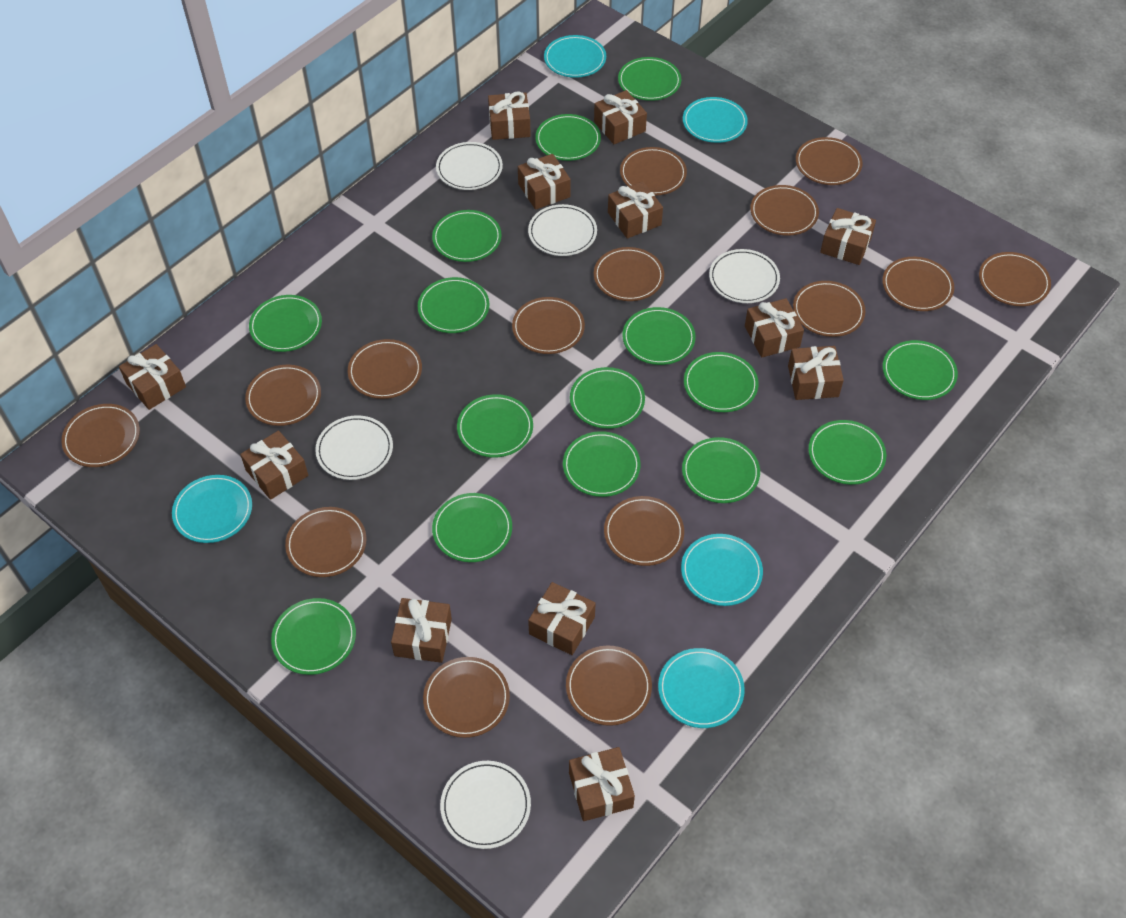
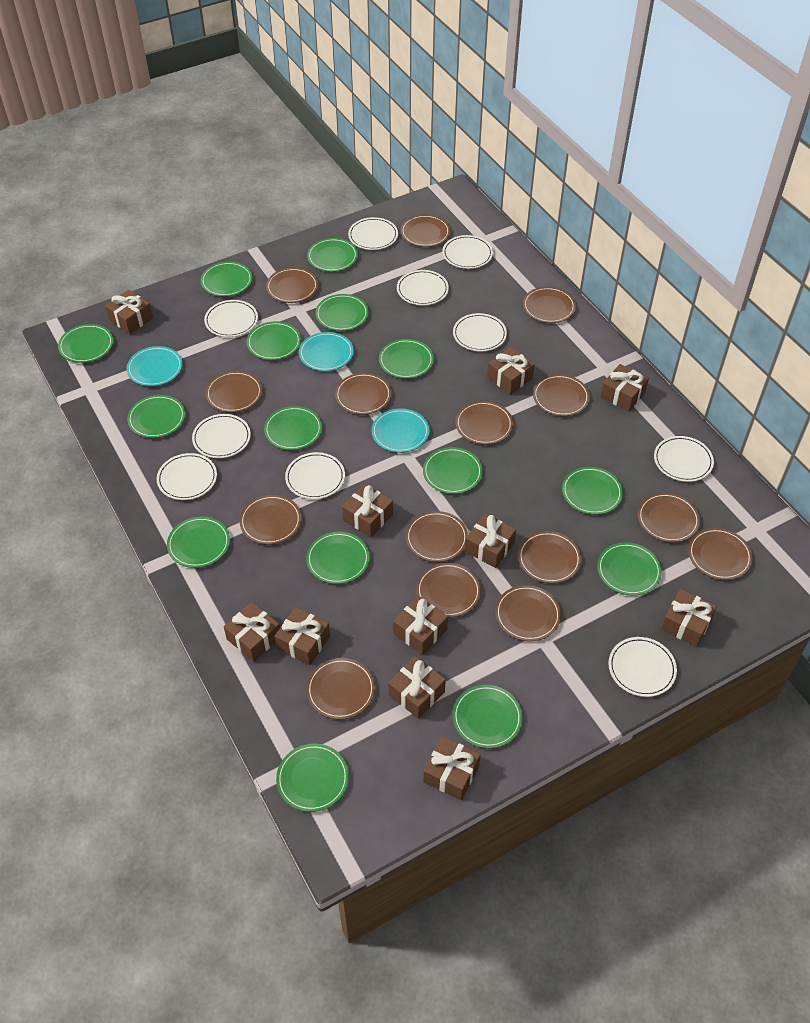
brown gift: 12 -> 11
turquoise plate: 5 -> 3
white plate: 5 -> 10

